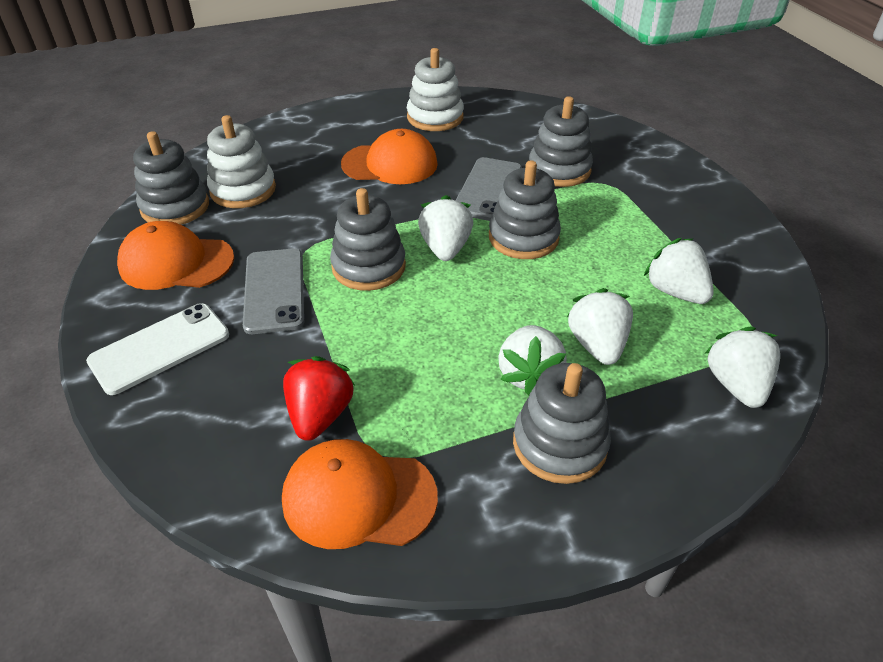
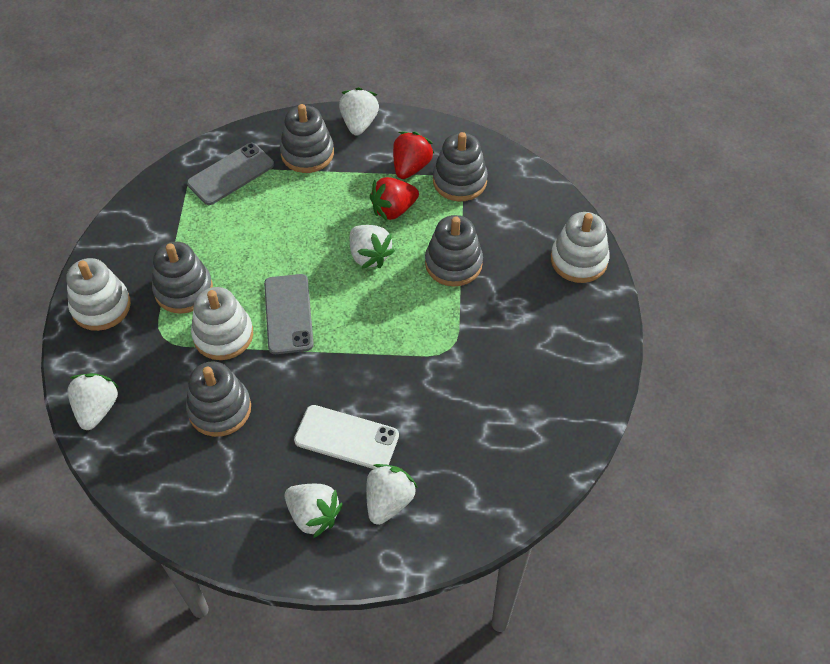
orange cap: 3 -> 0
red strawberry: 1 -> 2
white stacking toy: 2 -> 3

